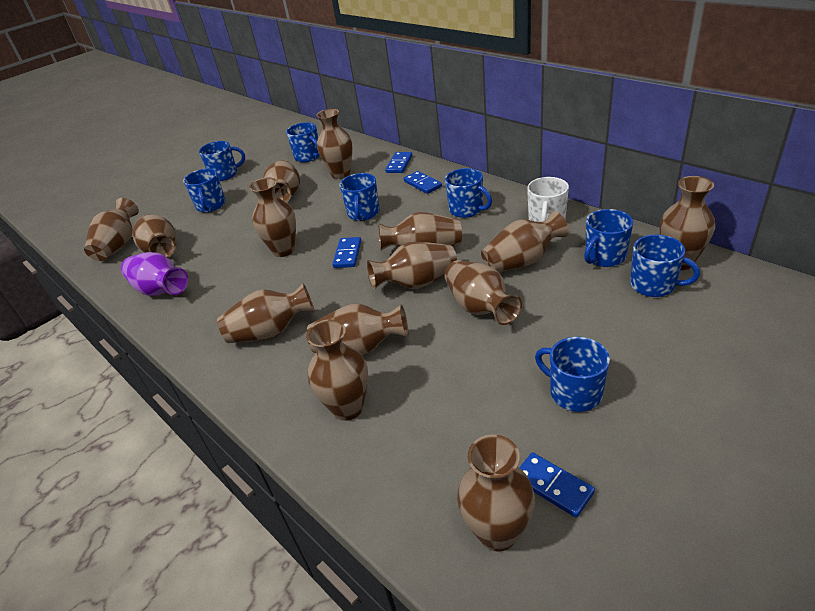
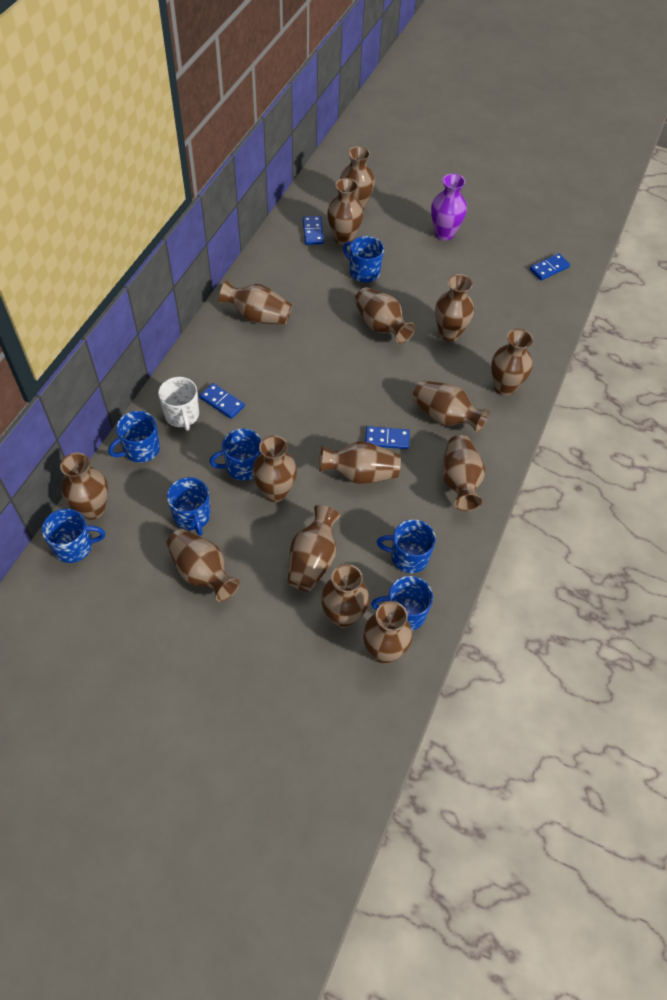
blue mug: 8 -> 7
brown vase: 14 -> 15

